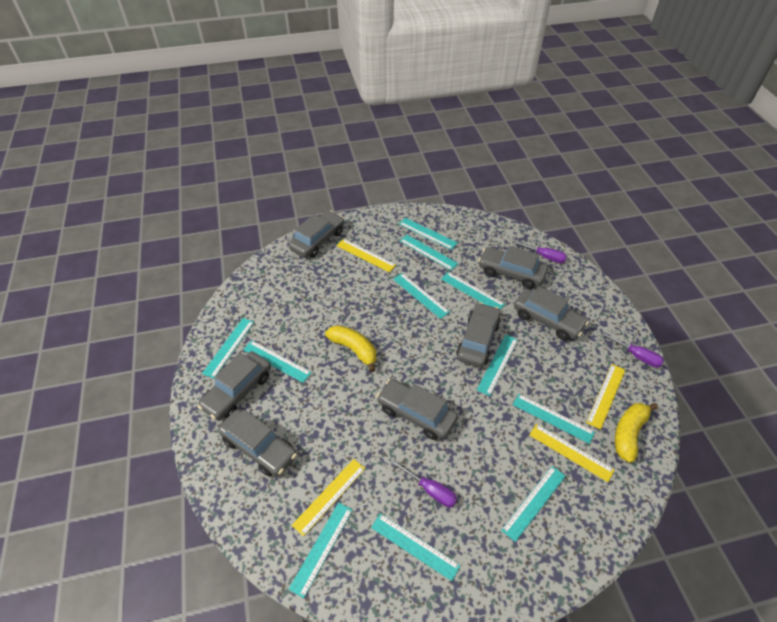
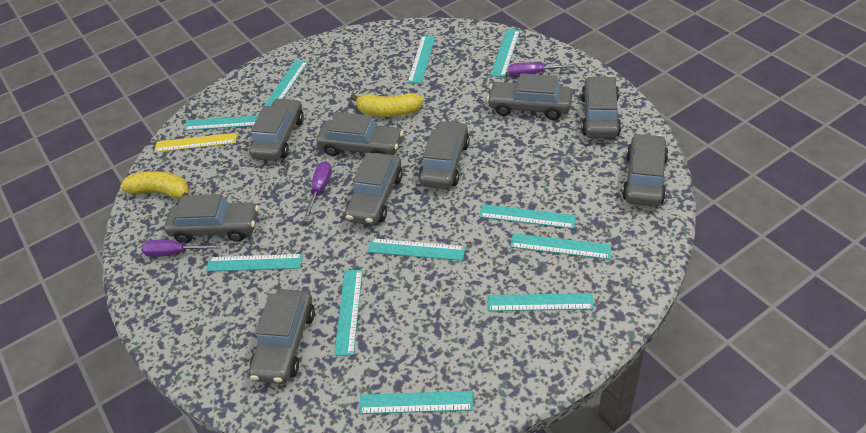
grey car: 7 -> 9
yellow ruler: 4 -> 1

